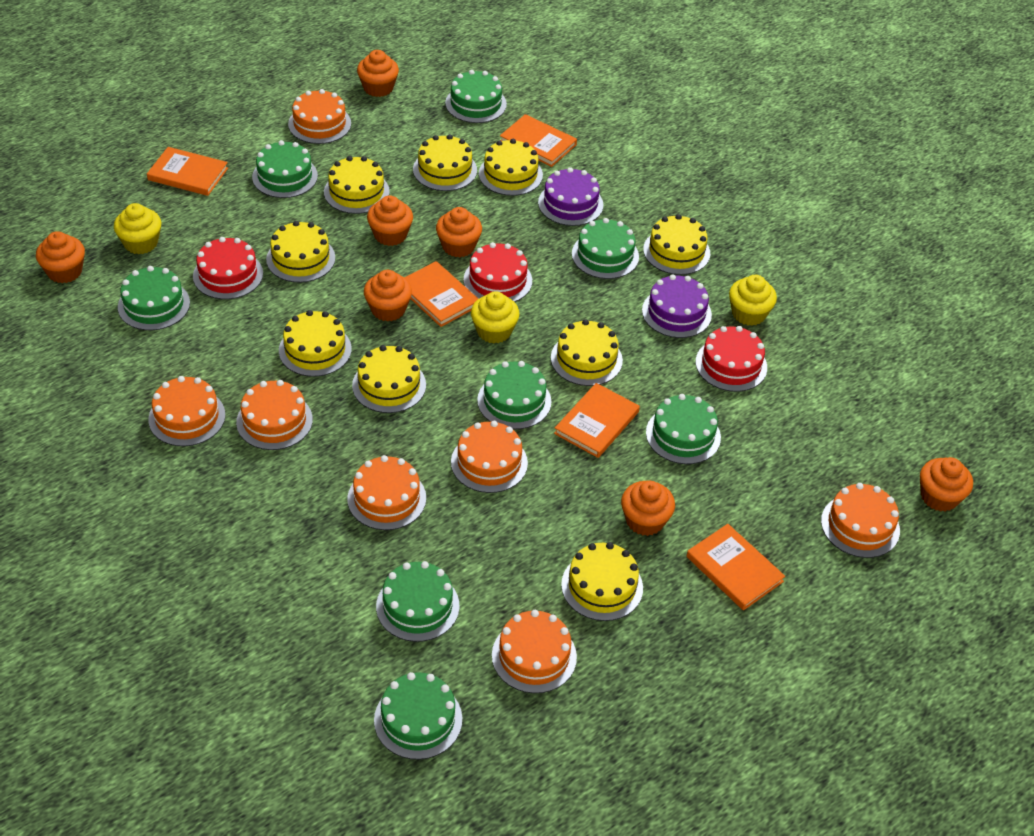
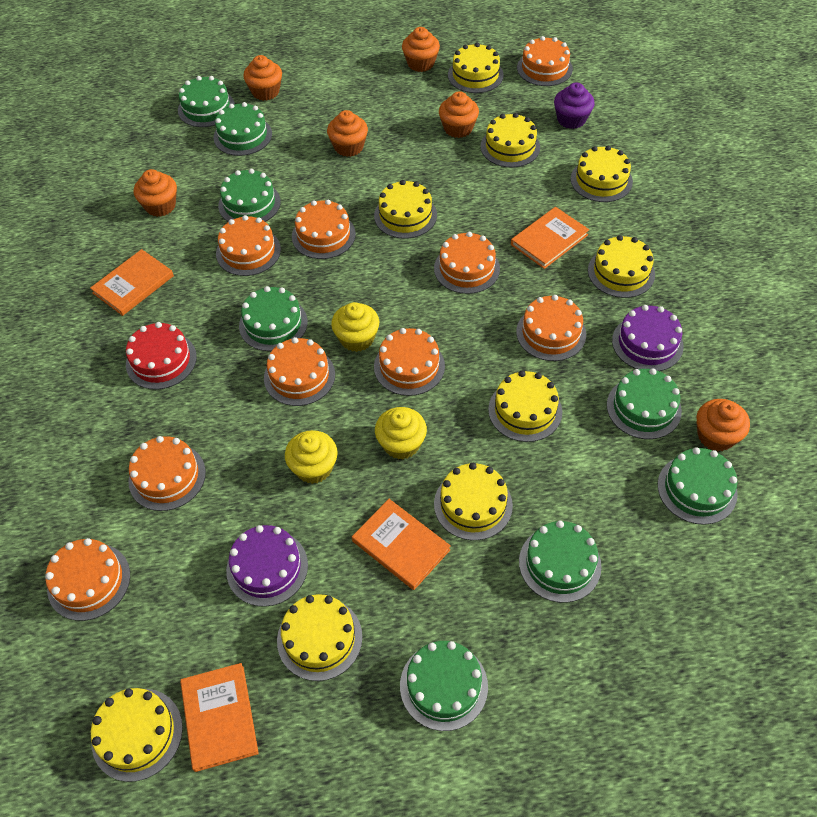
orange book: 5 -> 4
orange cake: 7 -> 9
orange cupcake: 7 -> 6
purple cupcake: 0 -> 1
red cake: 3 -> 1

